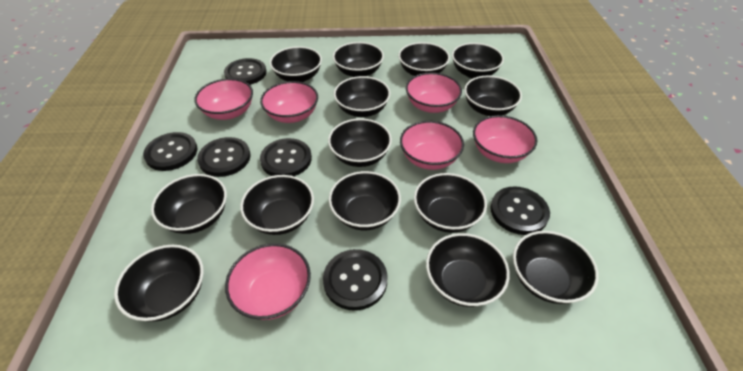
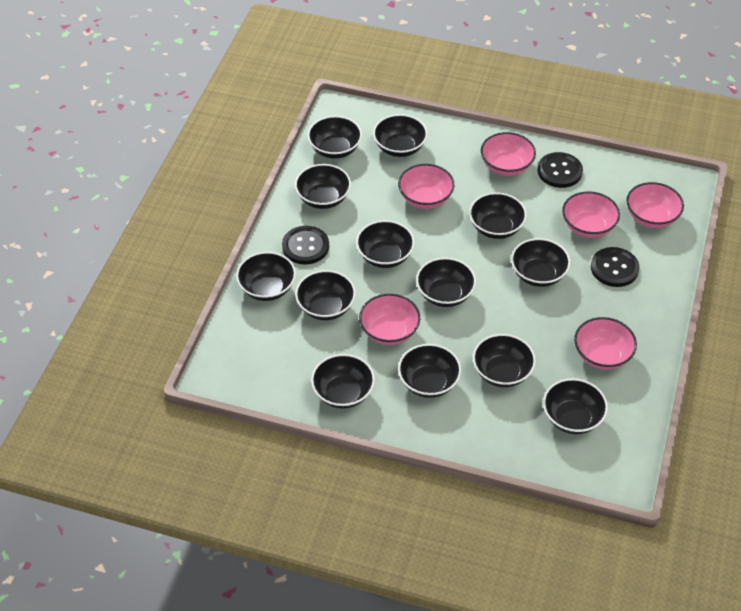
black bowl: 14 -> 13
black button: 6 -> 3

